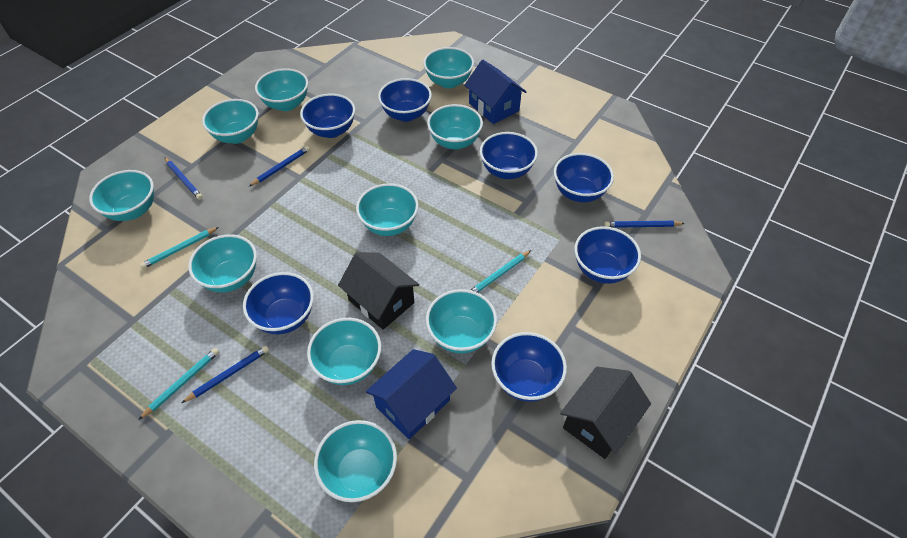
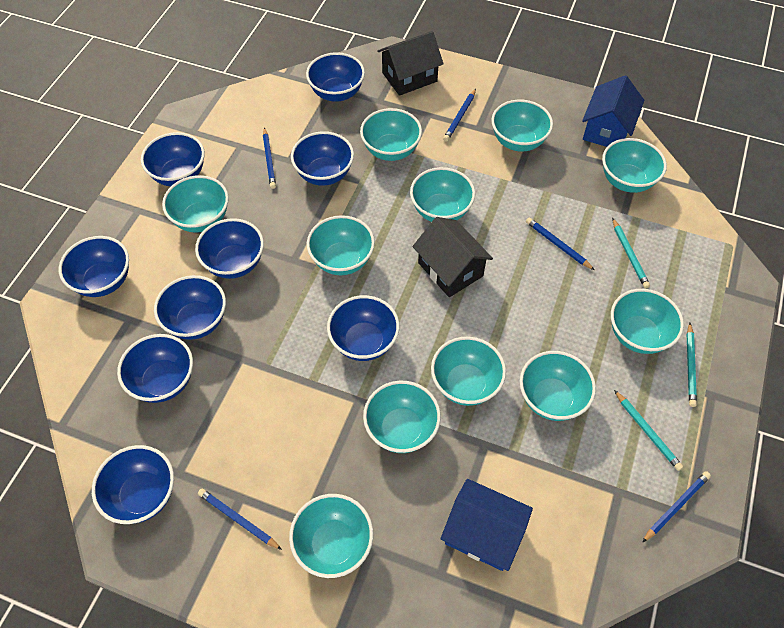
blue bowl: 7 -> 9
blue pencil: 4 -> 5
turquoise bowl: 10 -> 11

